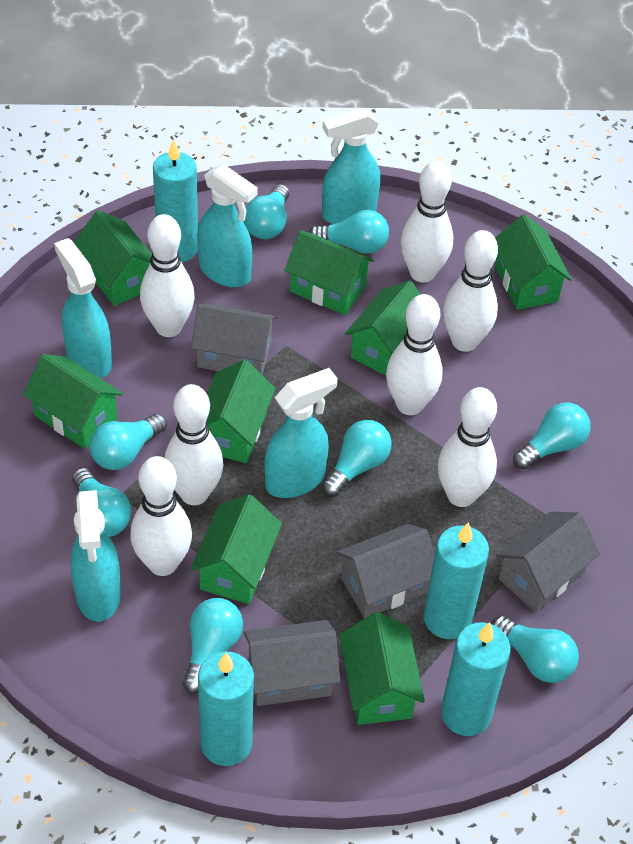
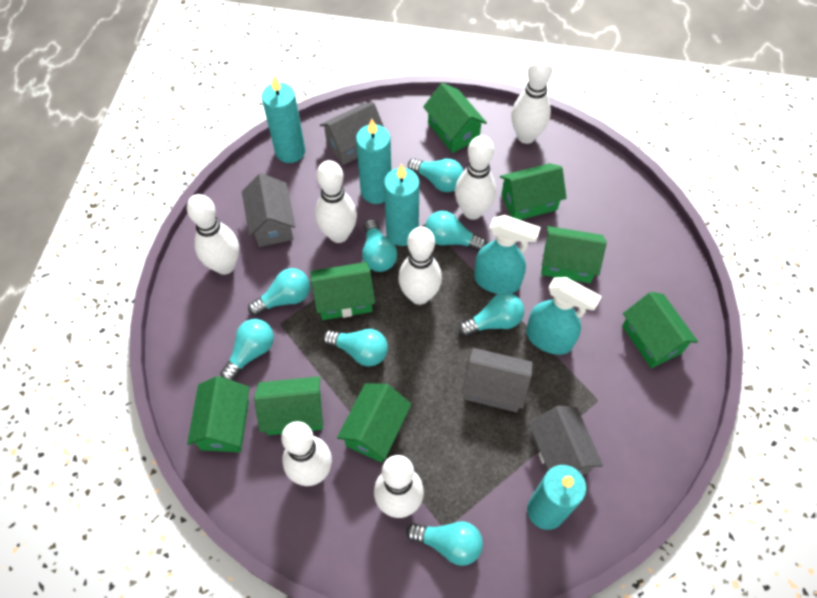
turquoise spray bottle: 5 -> 2

